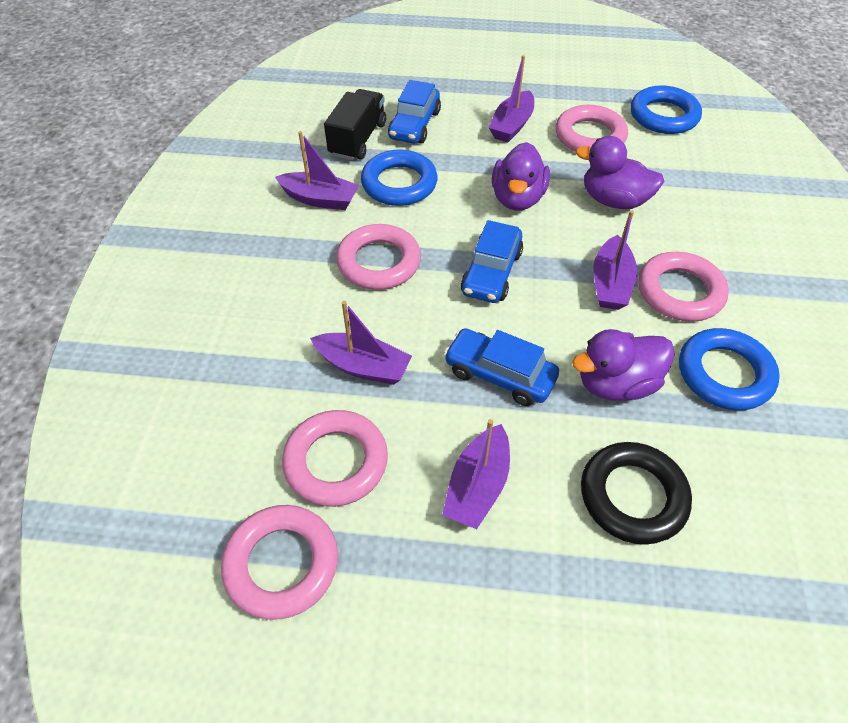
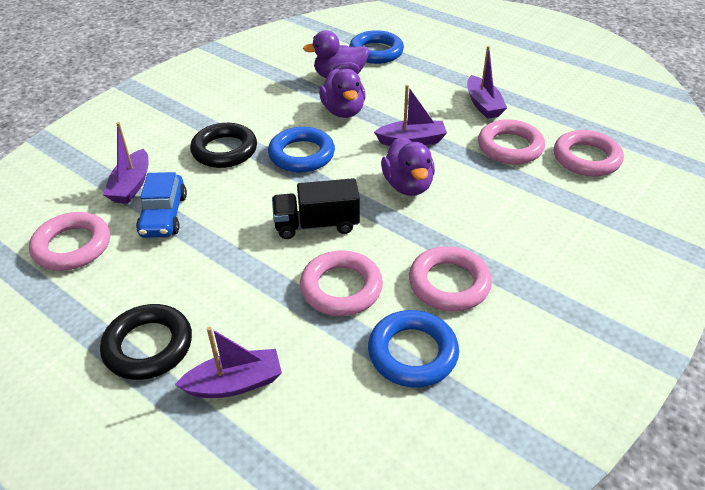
black ring: 1 -> 2
blue car: 3 -> 1
purple boat: 5 -> 4

